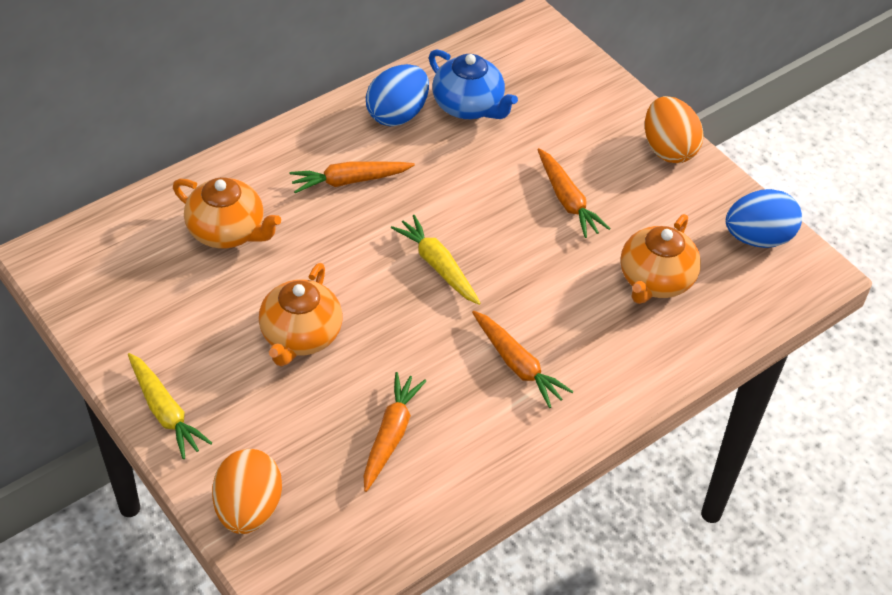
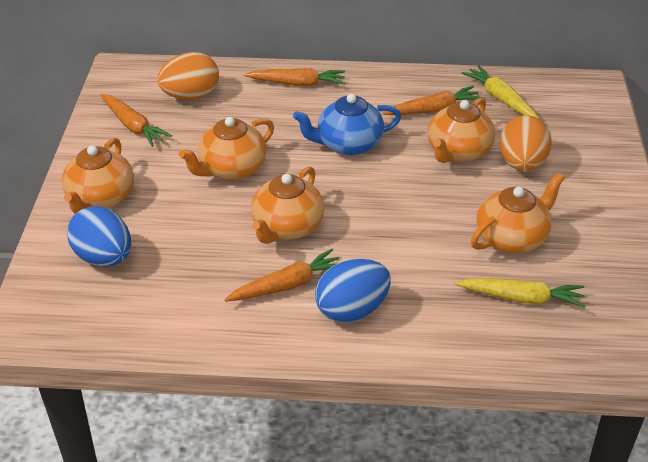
orange teapot: 3 -> 5

